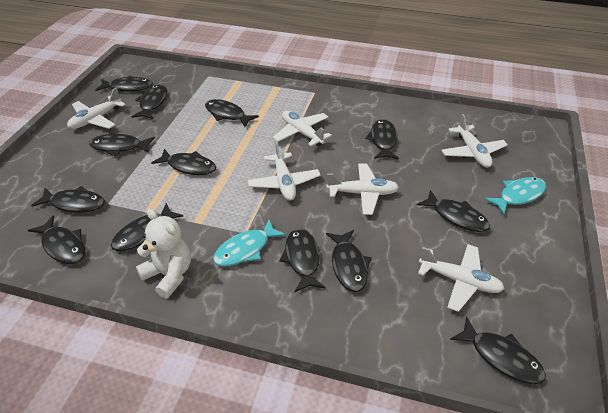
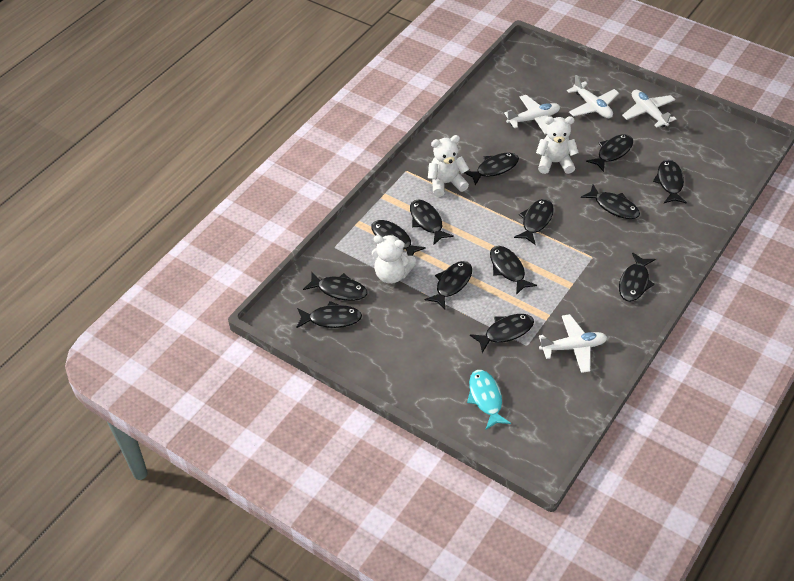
turquoise fish: 2 -> 1
white plane: 6 -> 4
white teddy bear: 1 -> 3

